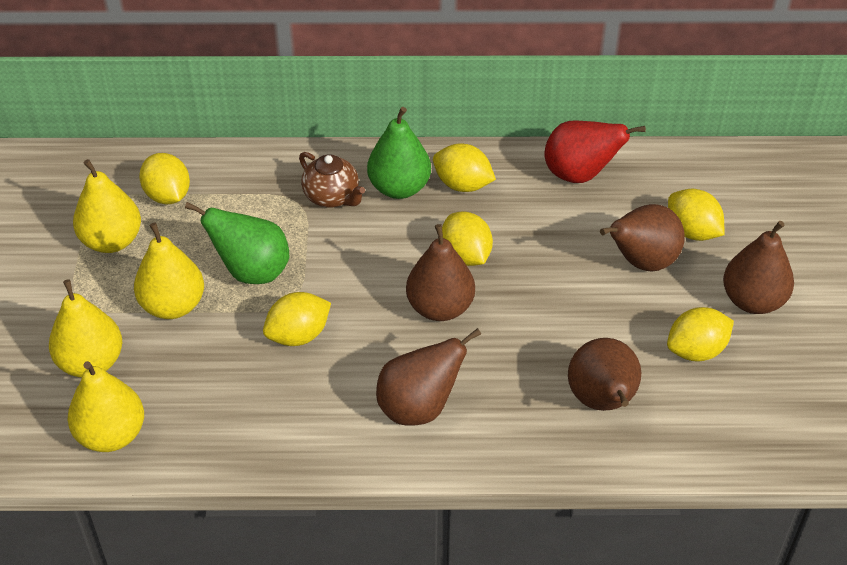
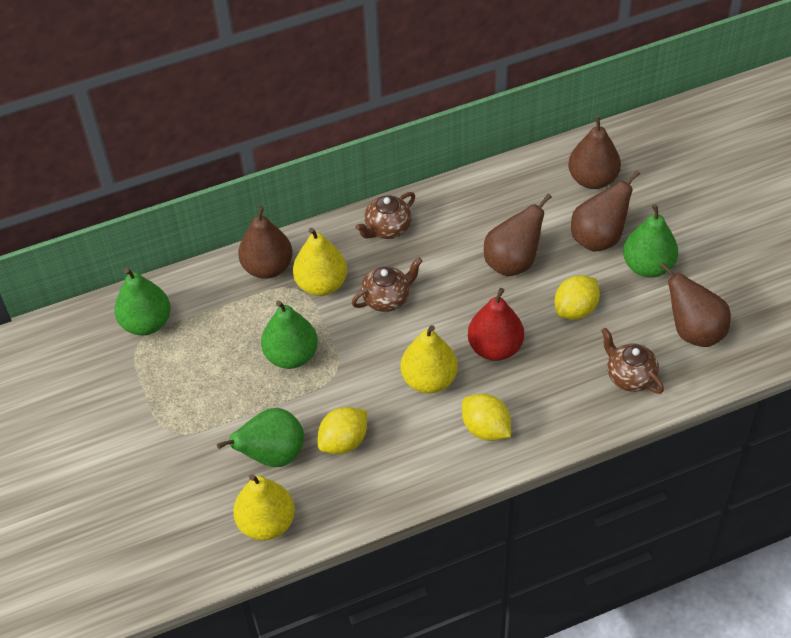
brown teapot: 1 -> 3
green pear: 2 -> 4
yellow lemon: 6 -> 3
yellow pear: 4 -> 3

